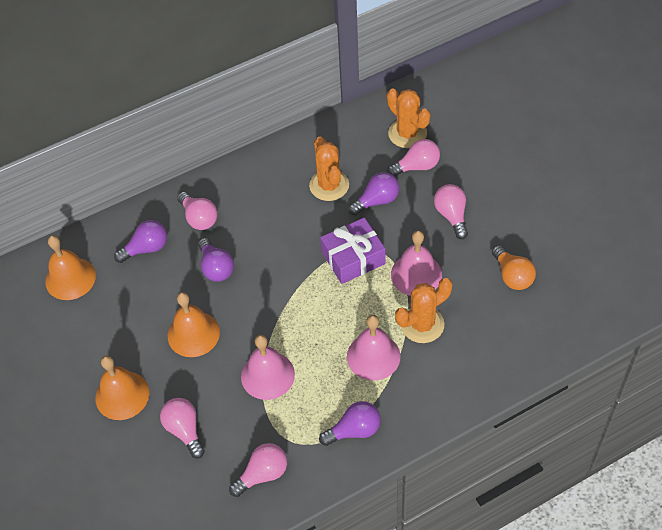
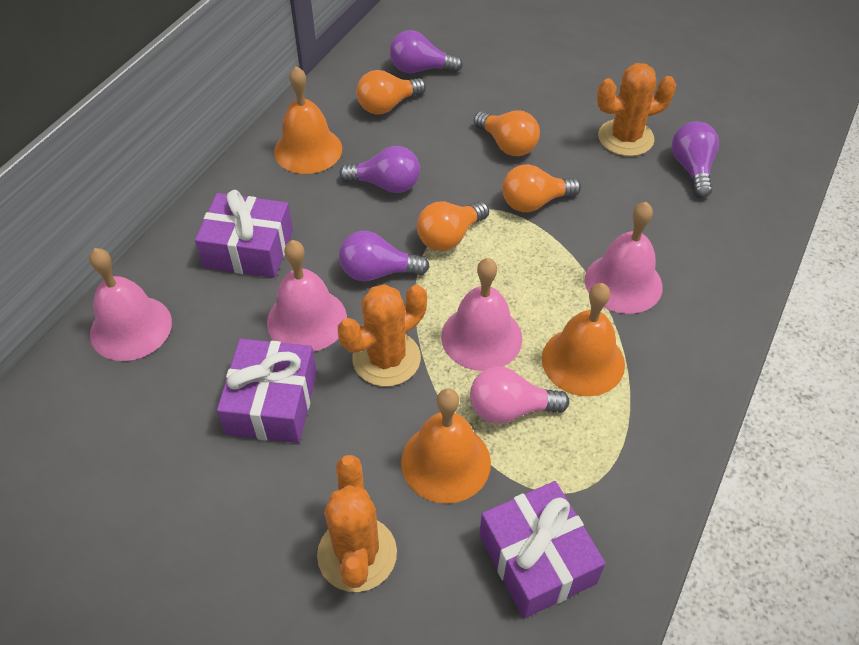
orange light bulb: 1 -> 4
pink bell: 3 -> 4
pink light bulb: 5 -> 1
purple gift: 1 -> 3

